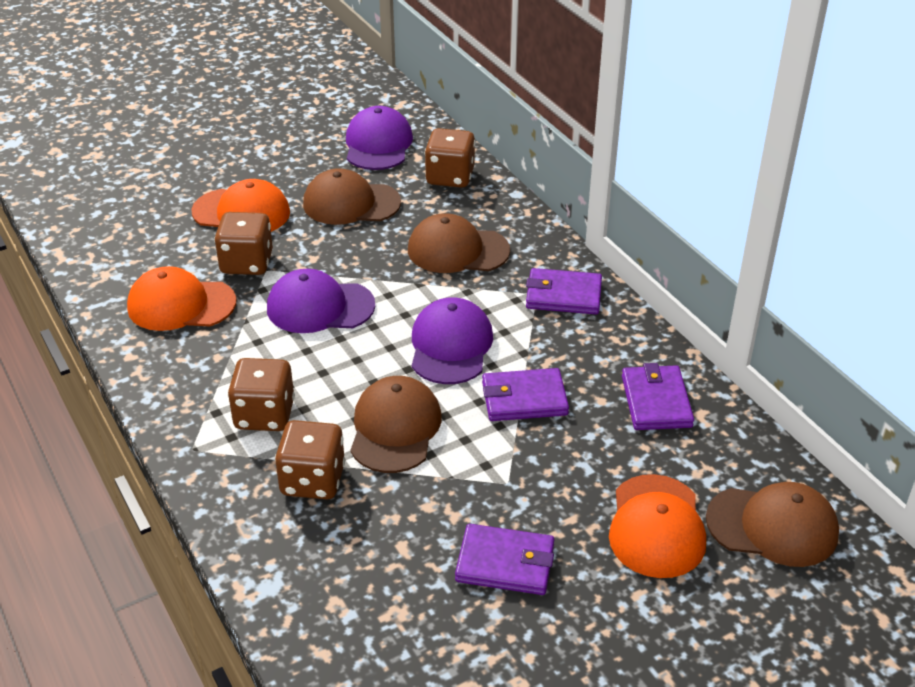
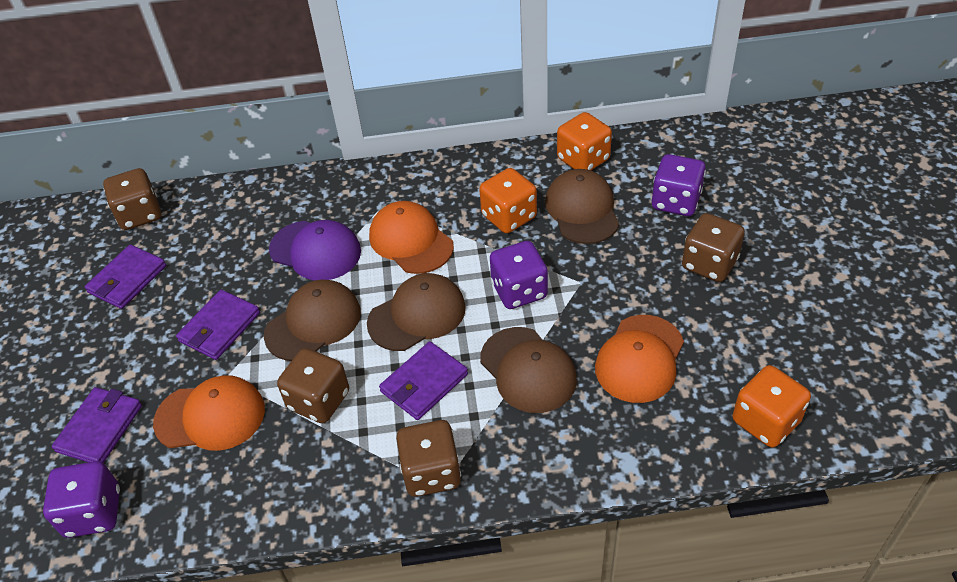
orange dice: 0 -> 3
purple cap: 3 -> 1
purple dice: 0 -> 3

